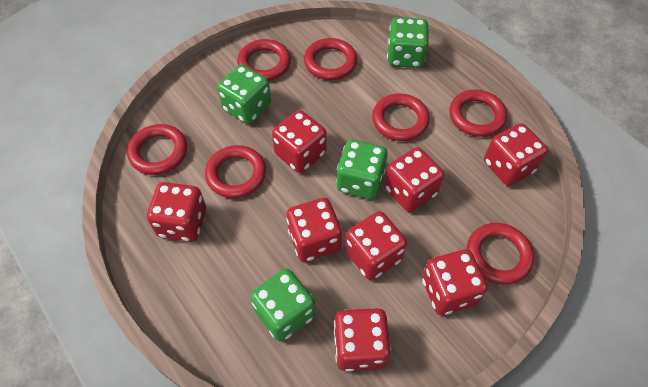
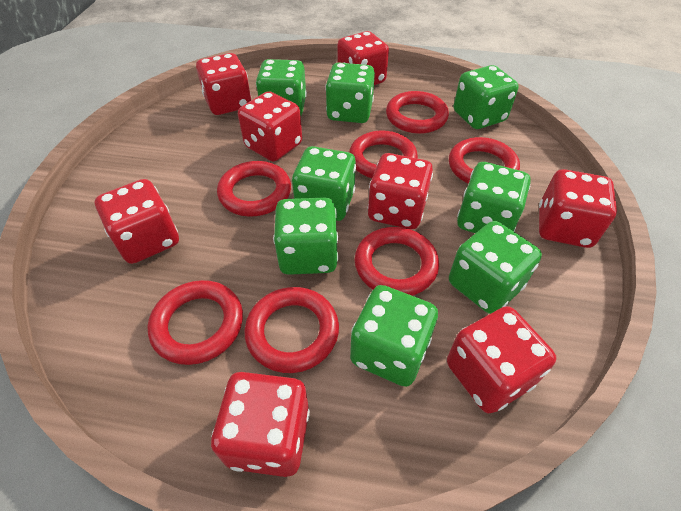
green dice: 4 -> 8

